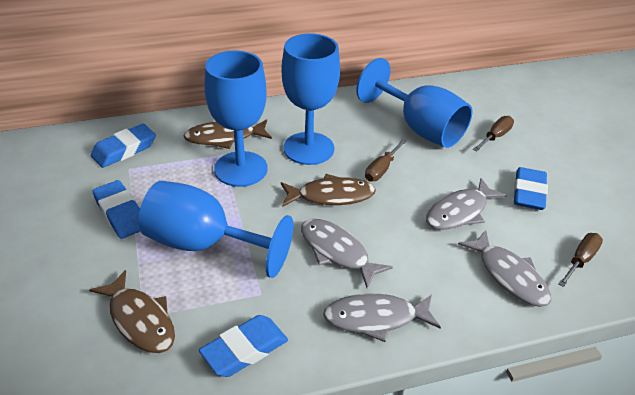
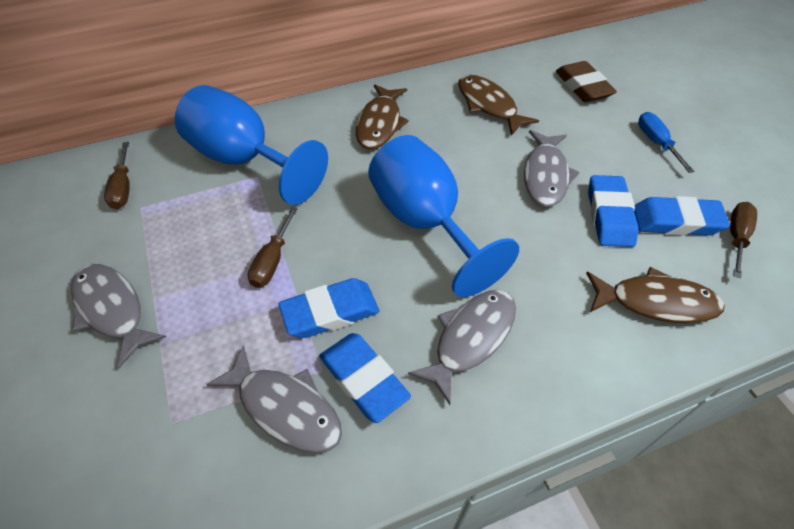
blue goblet: 4 -> 2
blue screwdriver: 0 -> 1
brown eraser: 0 -> 1

